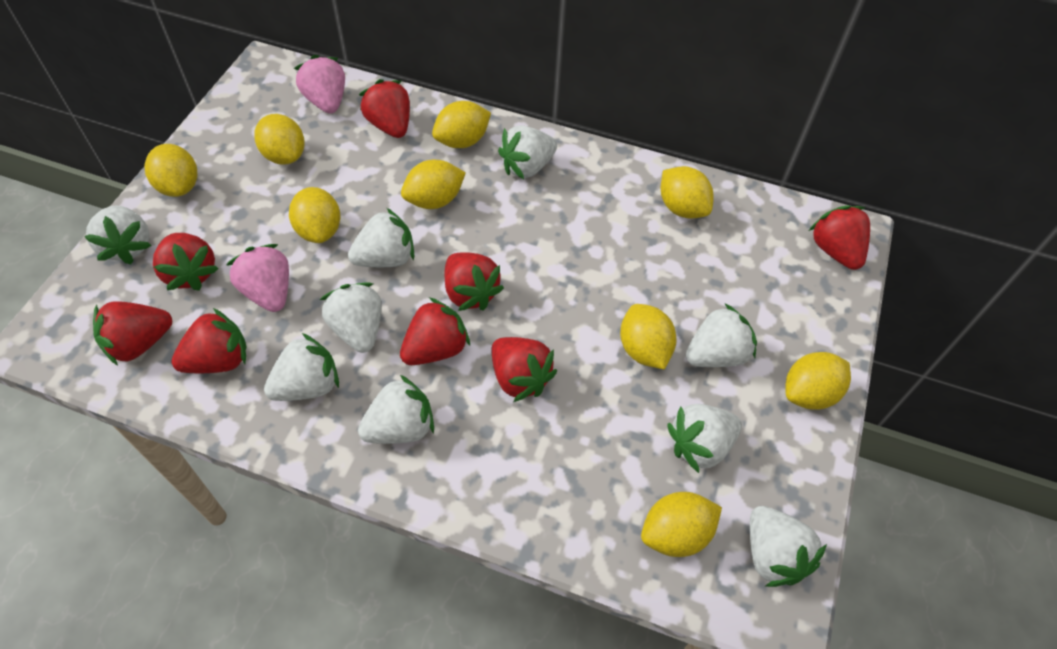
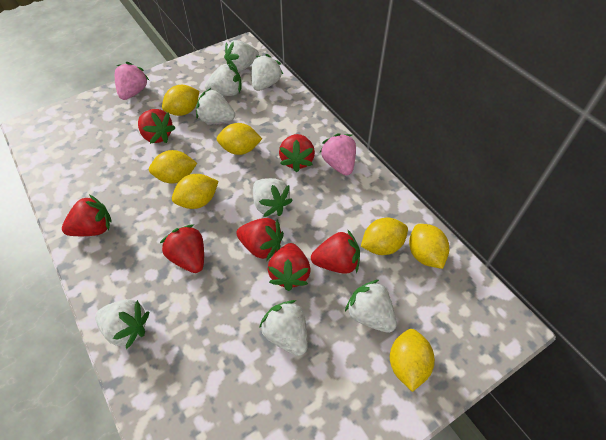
red strawberry: 8 -> 7
white strawberry: 9 -> 8
yellow lemon: 9 -> 7

